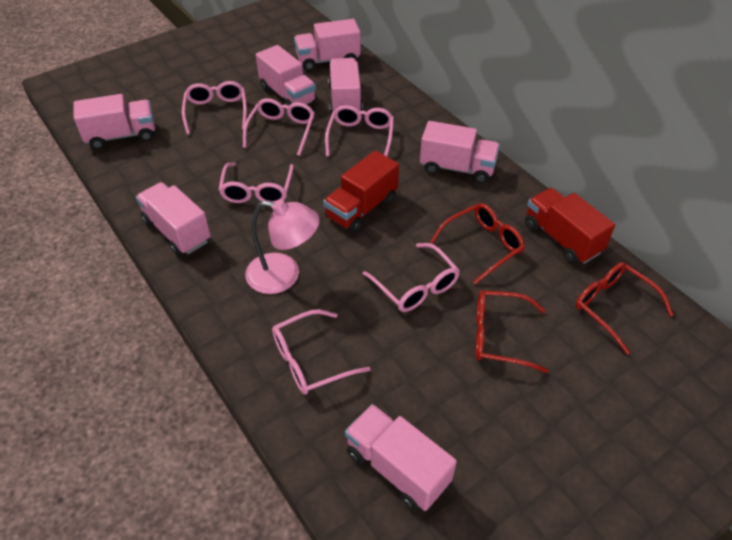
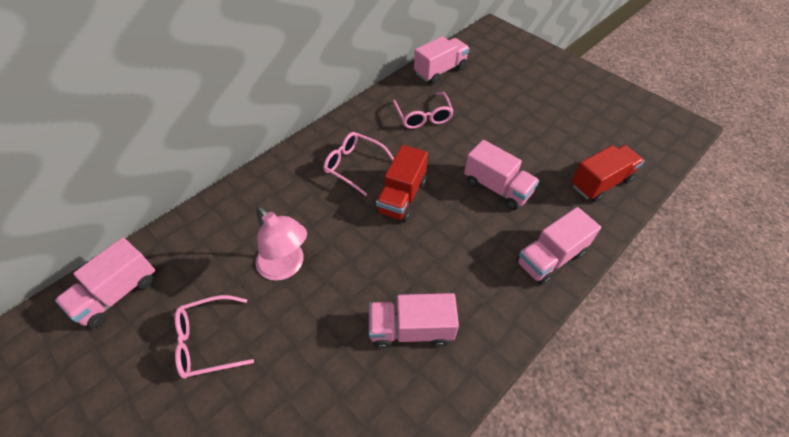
pink glasses: 6 -> 3
pink truck: 7 -> 5
red glasses: 3 -> 0

